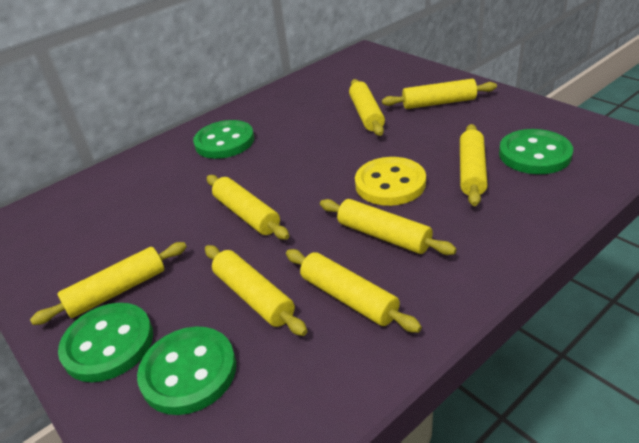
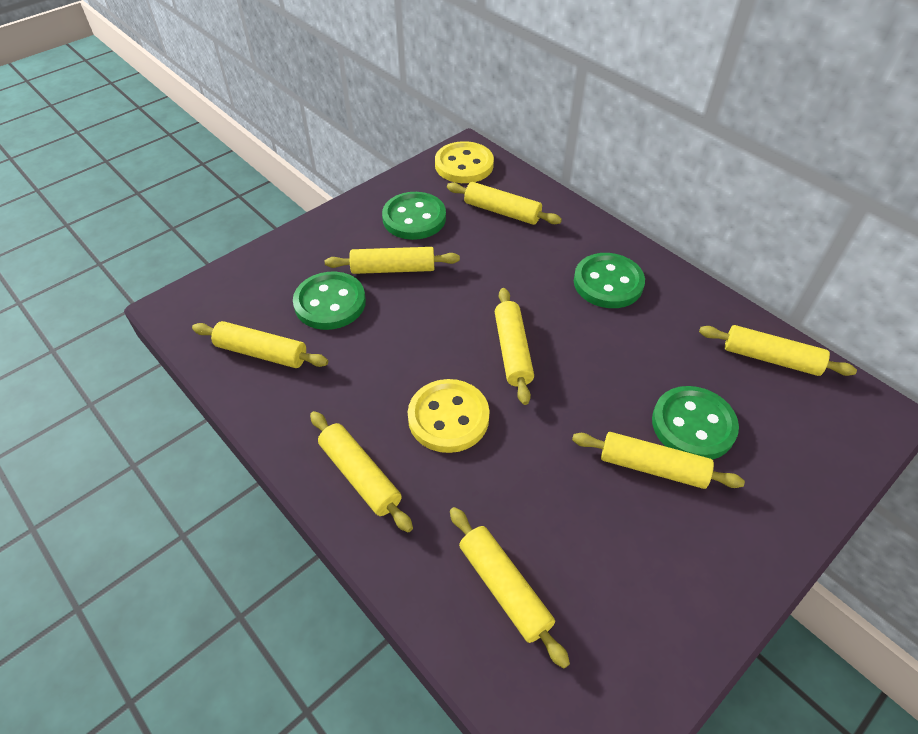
yellow button: 1 -> 2

